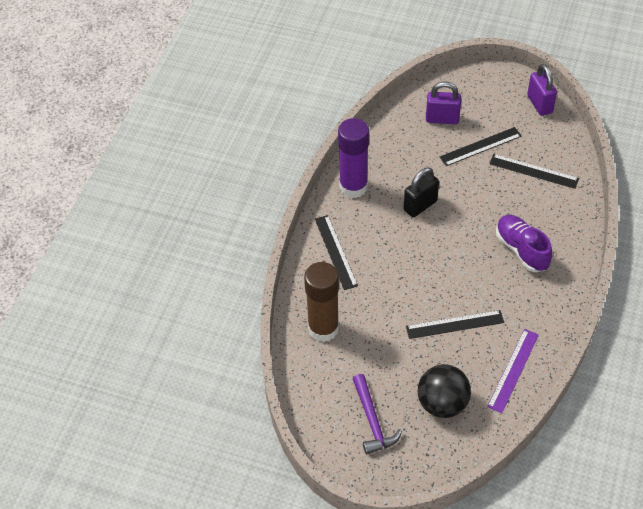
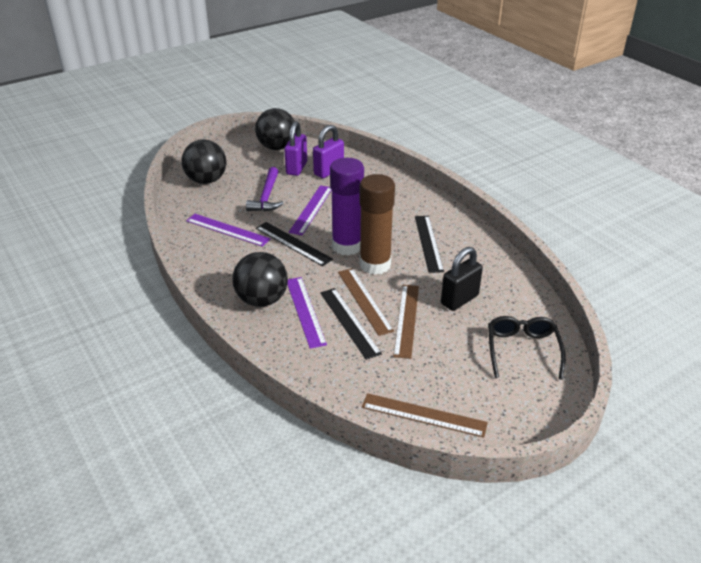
black ball: 1 -> 3
black glasses: 0 -> 1
black ruler: 4 -> 3
brown ruler: 0 -> 3
purple ruler: 1 -> 3
purple shoe: 1 -> 0

